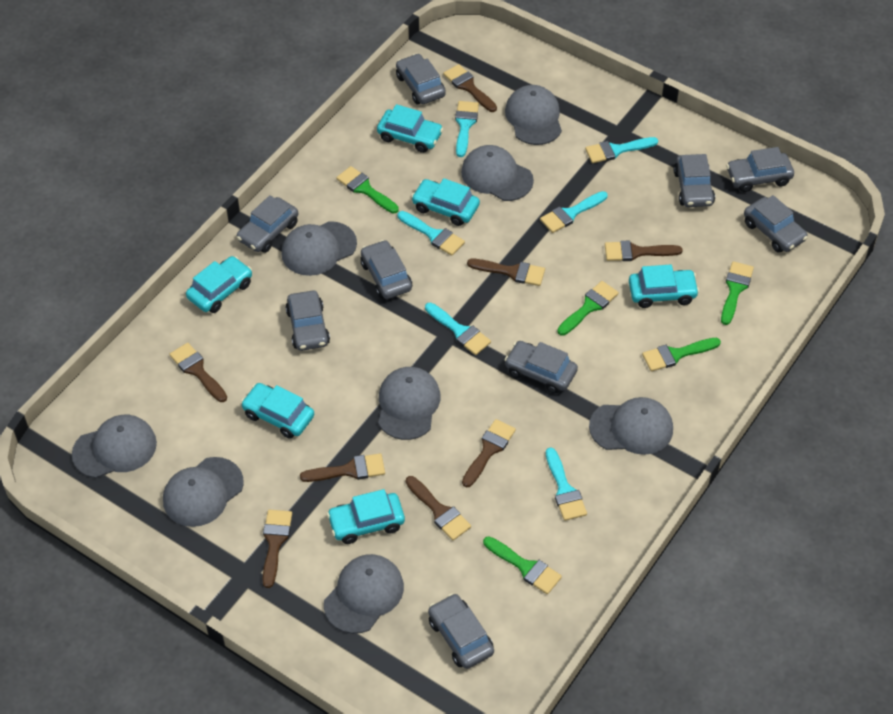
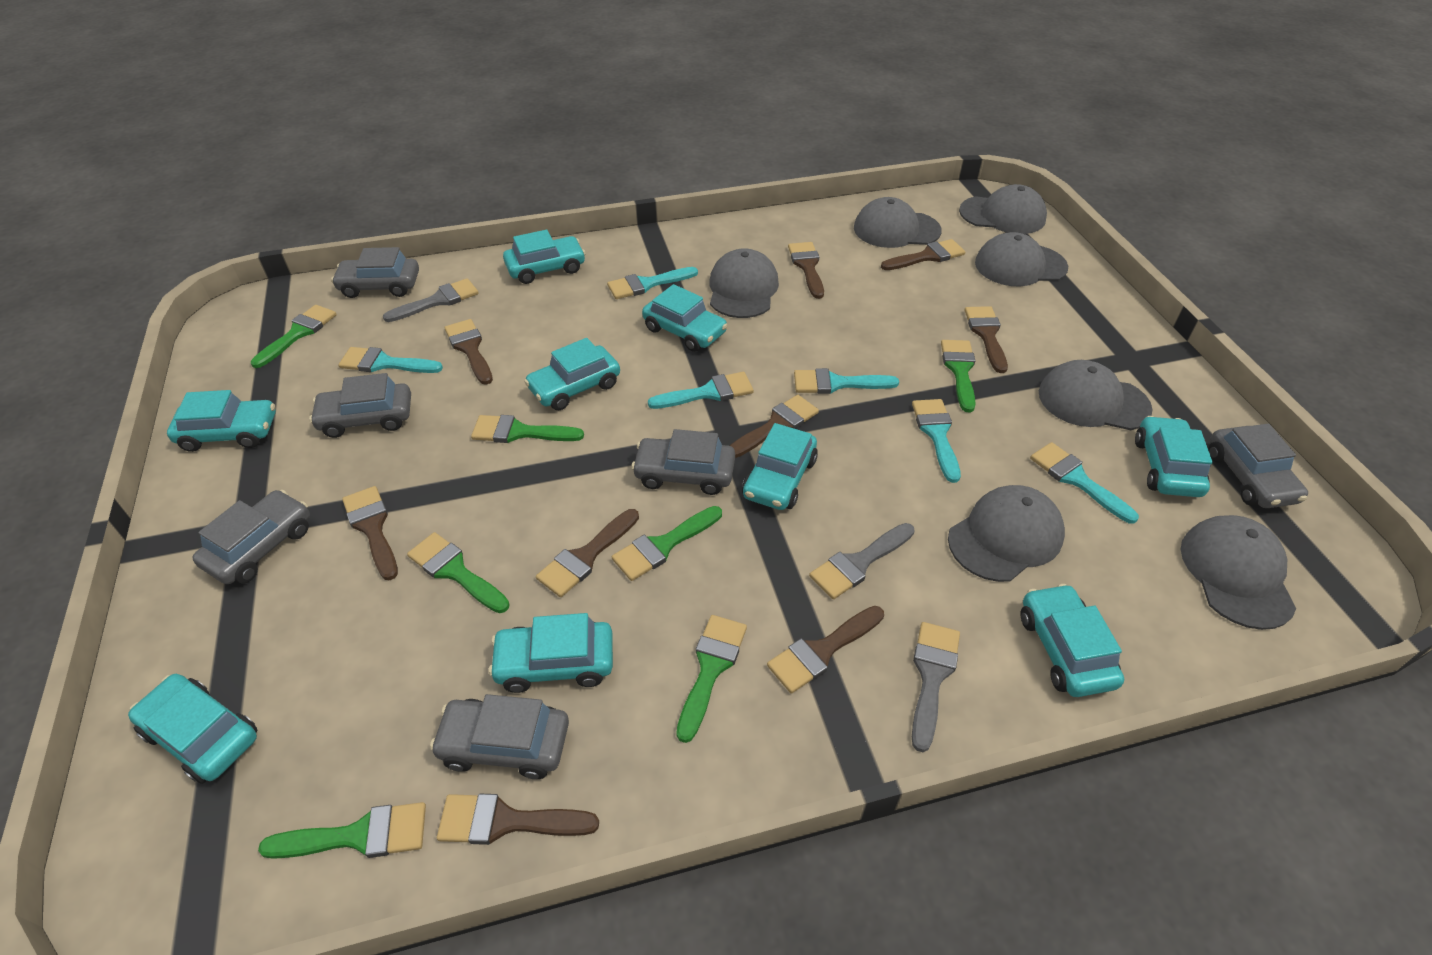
brown brush: 8 -> 9
green brush: 5 -> 7
grey brush: 0 -> 3
grey cap: 8 -> 7
grey car: 9 -> 6
turquoise car: 6 -> 9

